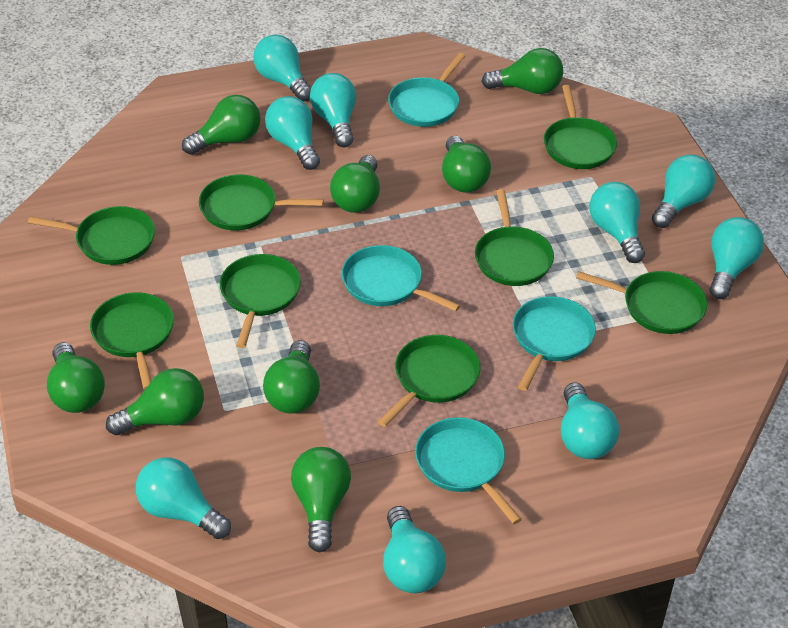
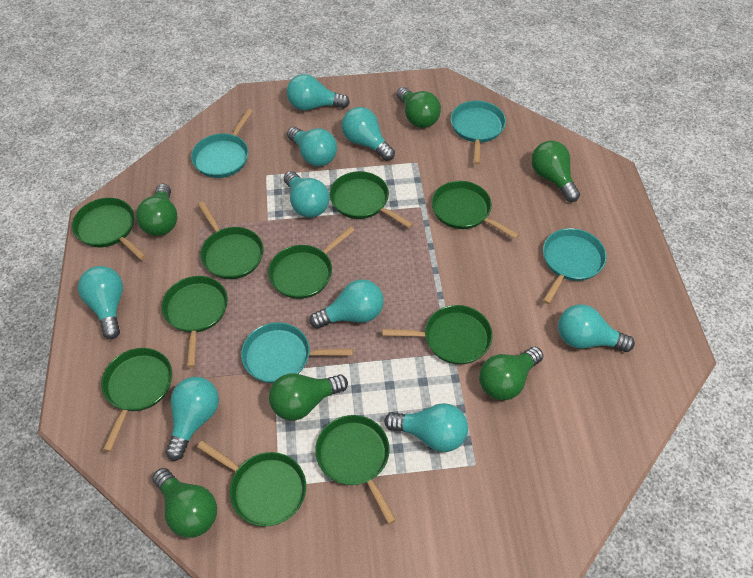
green light bulb: 8 -> 6
green pan: 8 -> 10

